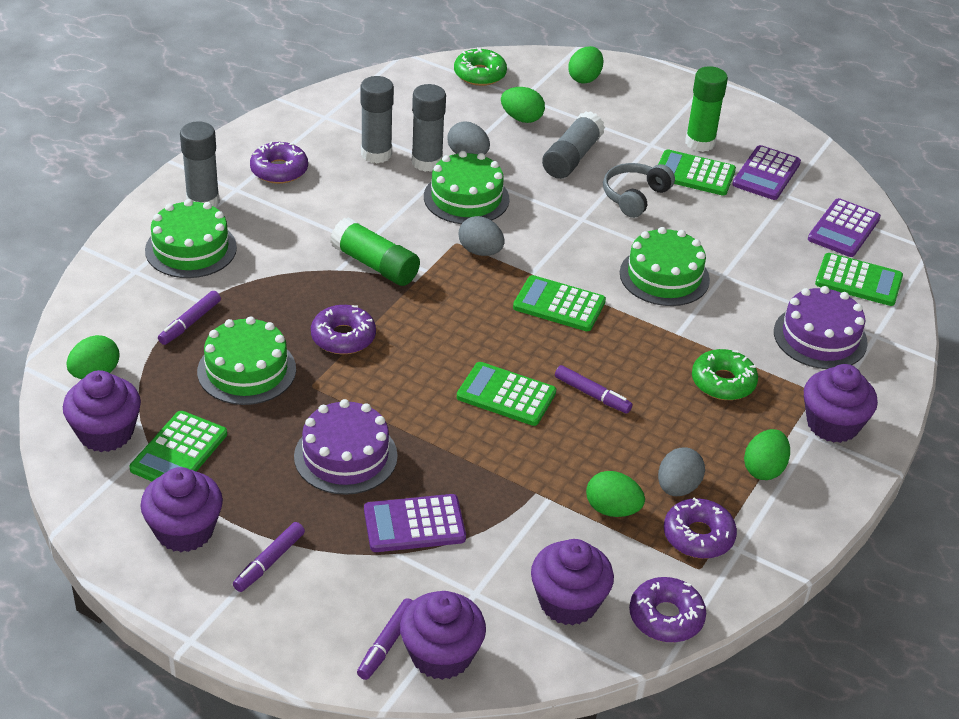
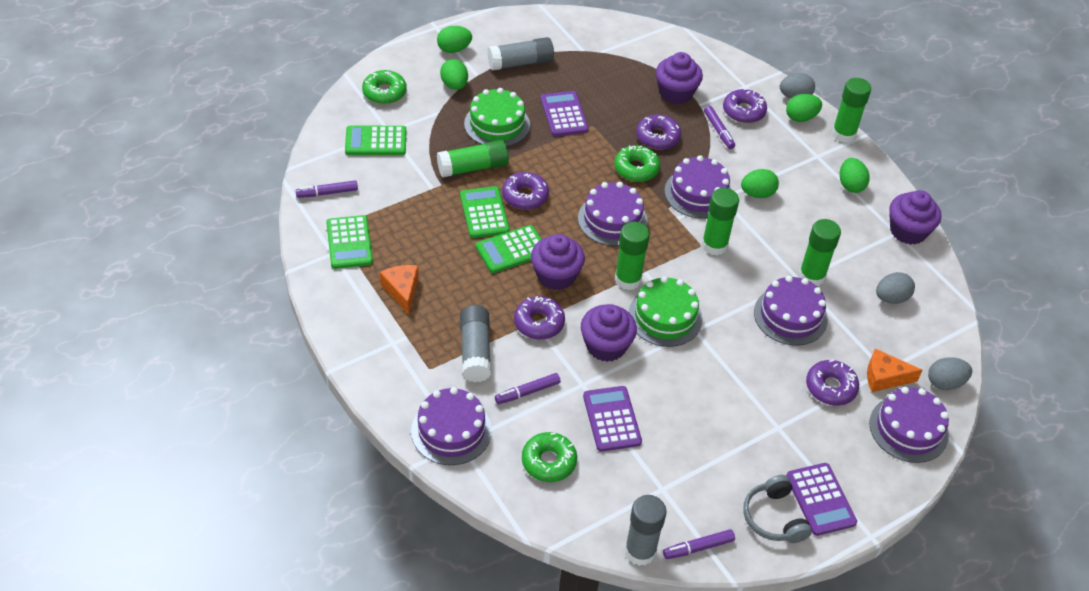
green cake: 4 -> 2
green calculator: 5 -> 4
green donut: 2 -> 3
green glue stick: 2 -> 5
grey glue stick: 4 -> 3
orange cheese: 0 -> 2
purple cake: 2 -> 5
purple cupcake: 5 -> 4
purple donut: 4 -> 5

